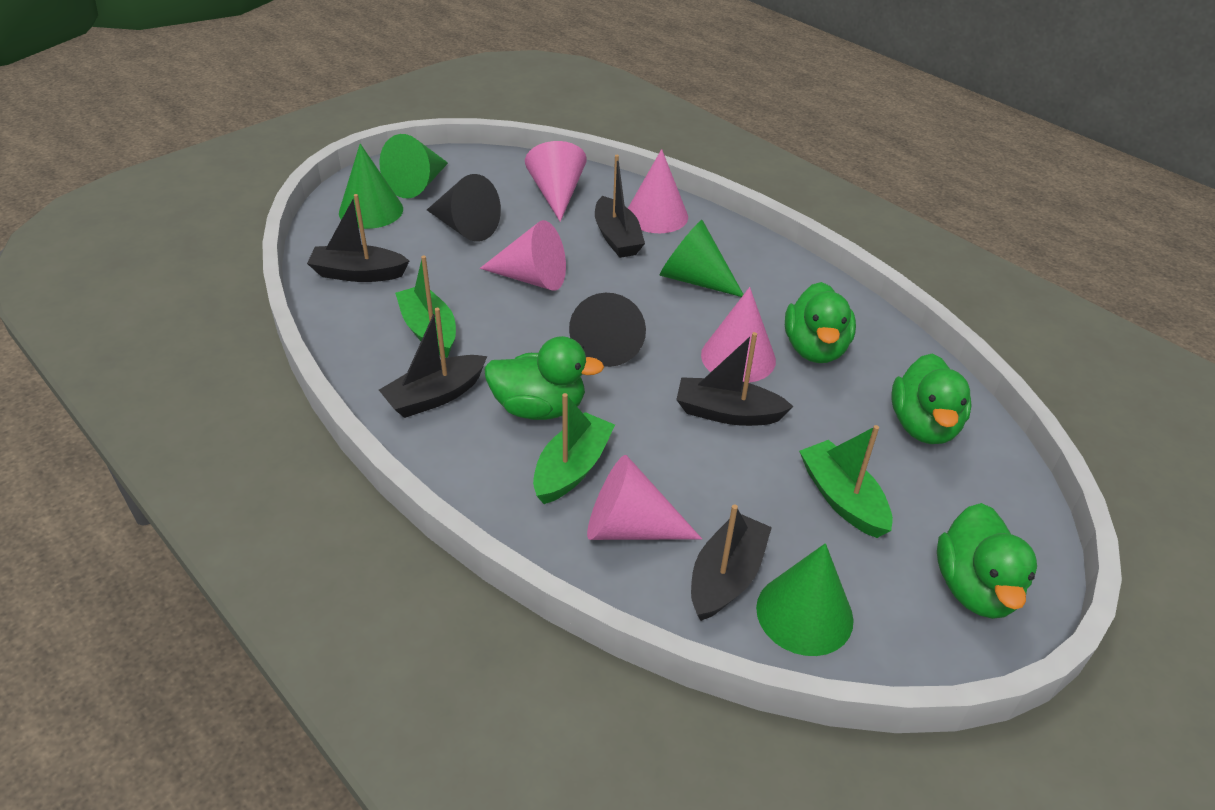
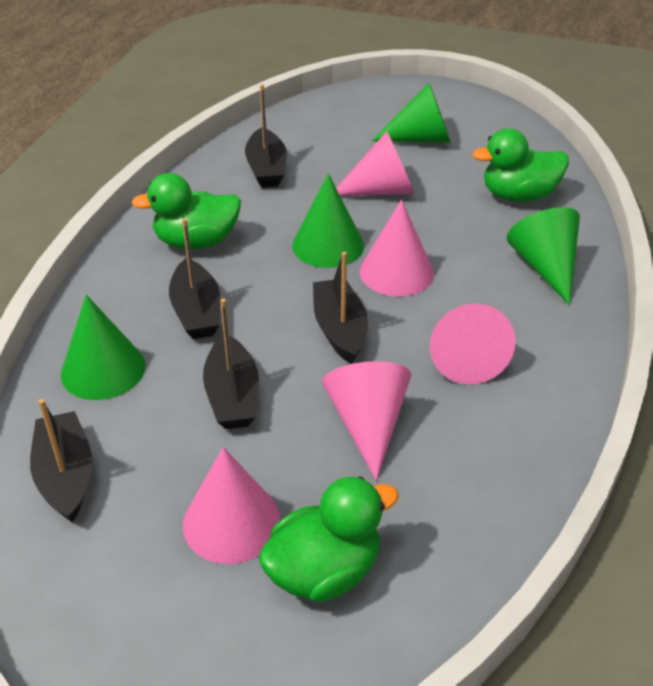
black cone: 2 -> 0
green boat: 3 -> 0
green duck: 4 -> 3

